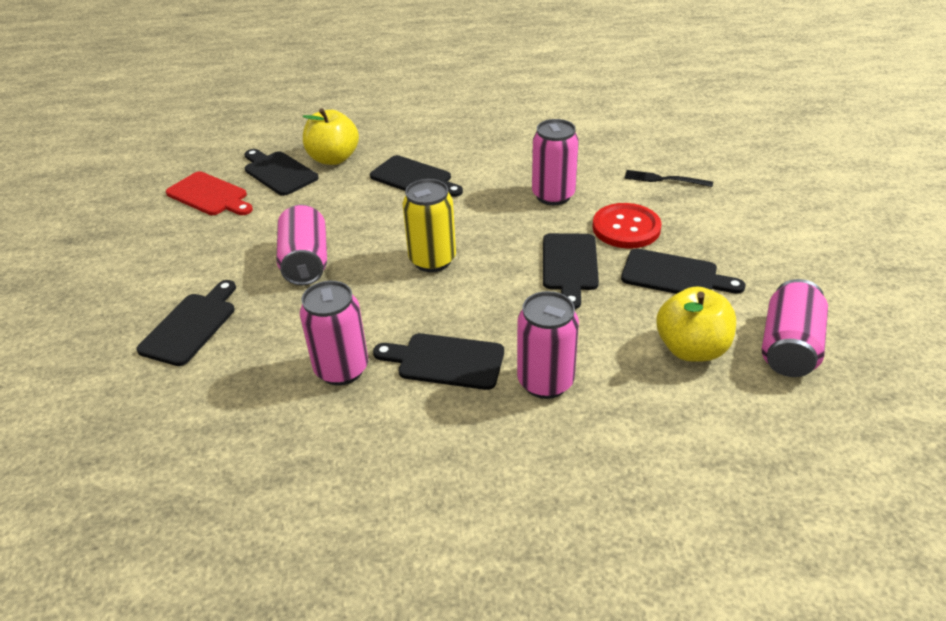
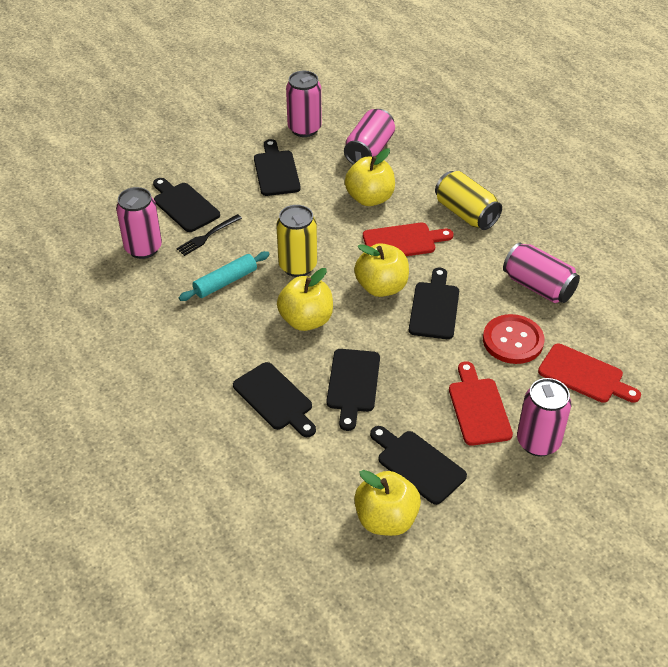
red cutting board: 1 -> 3
turquoise rolling pin: 0 -> 1
yellow apple: 2 -> 4
yellow can: 1 -> 2

